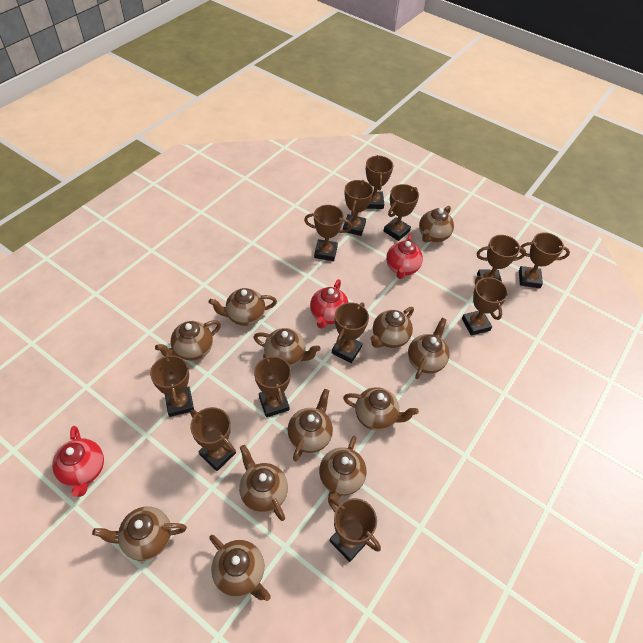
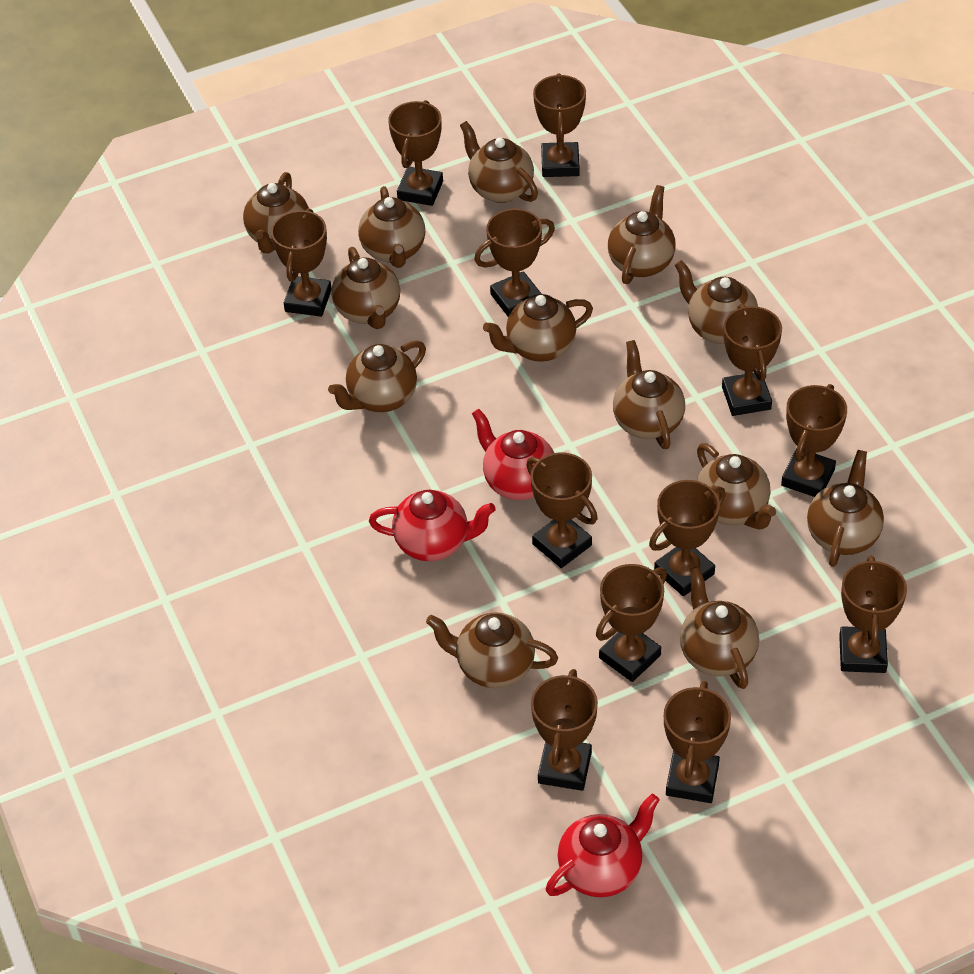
brown teapot: 12 -> 13

